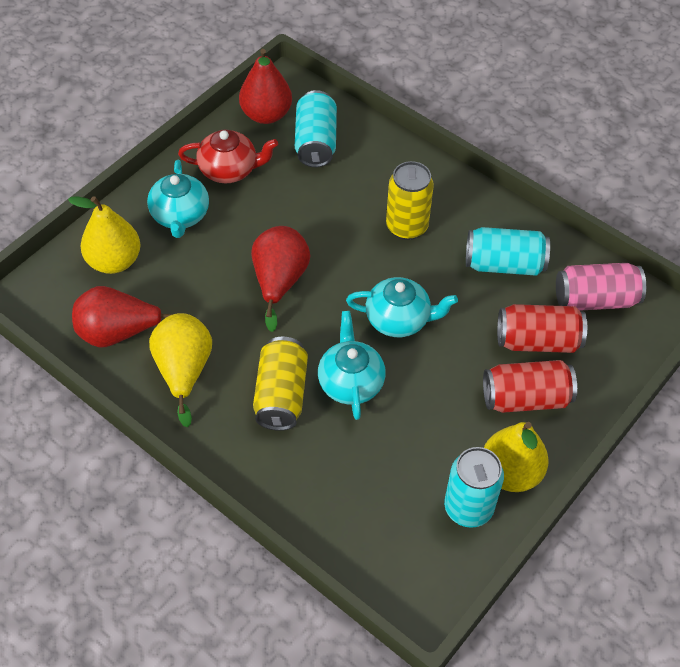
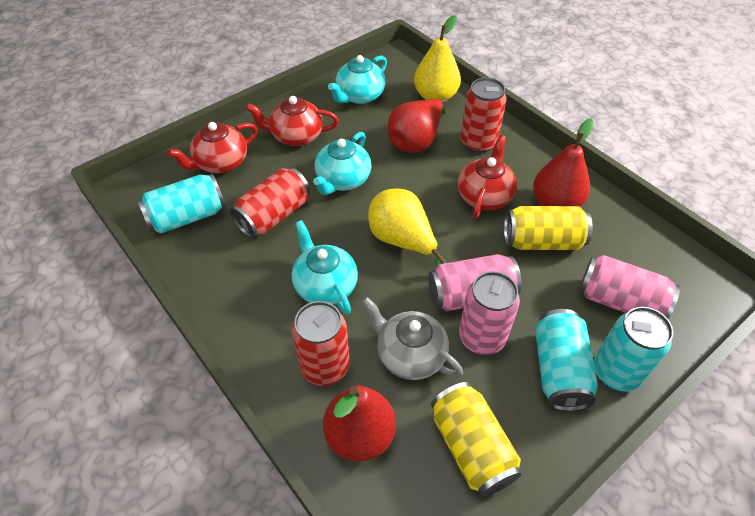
grey teapot: 0 -> 1
pink can: 1 -> 3
red can: 2 -> 3
red teapot: 1 -> 3
yellow pear: 3 -> 2

